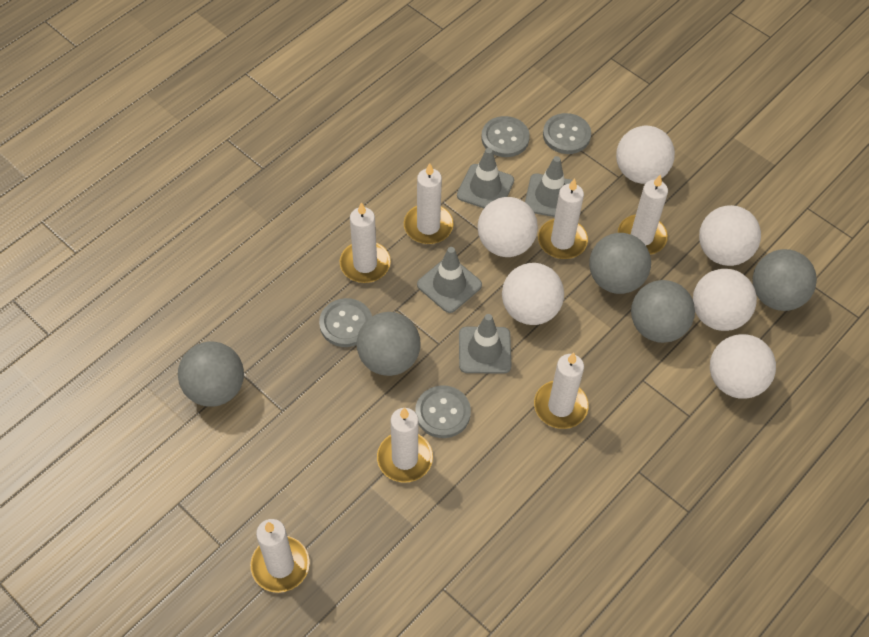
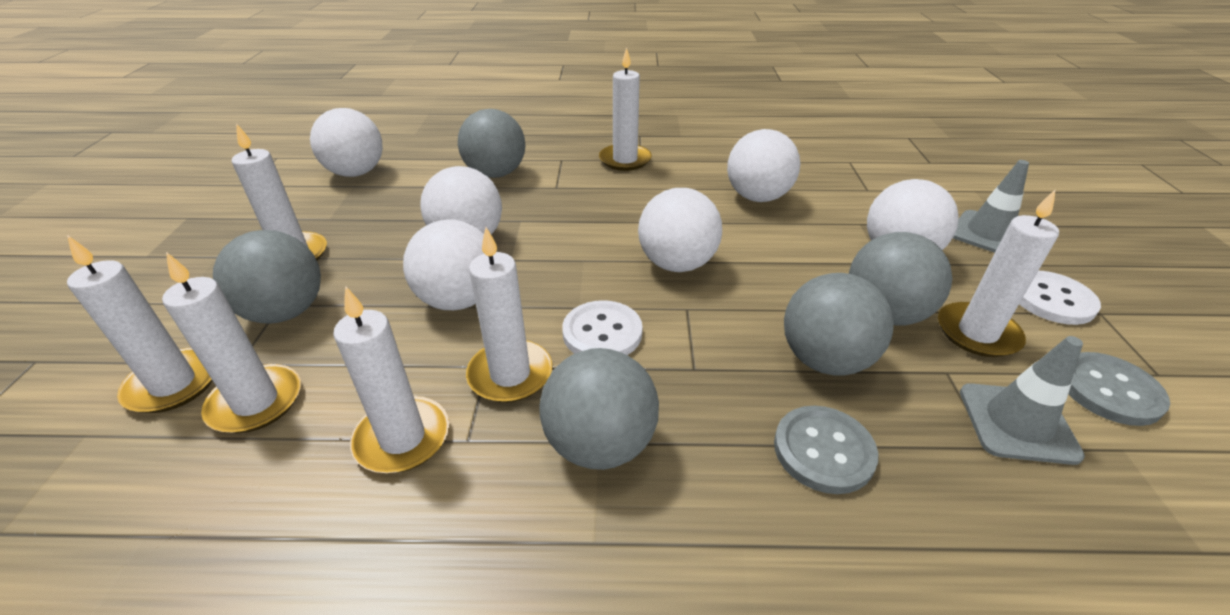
grey button: 4 -> 2
grey traffic cone: 4 -> 2
white button: 0 -> 2

